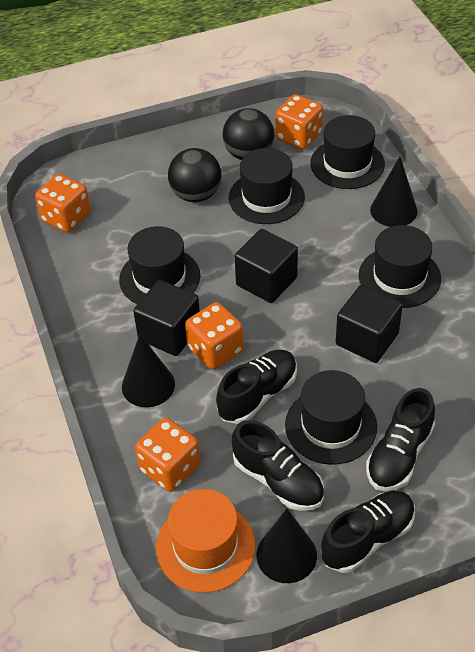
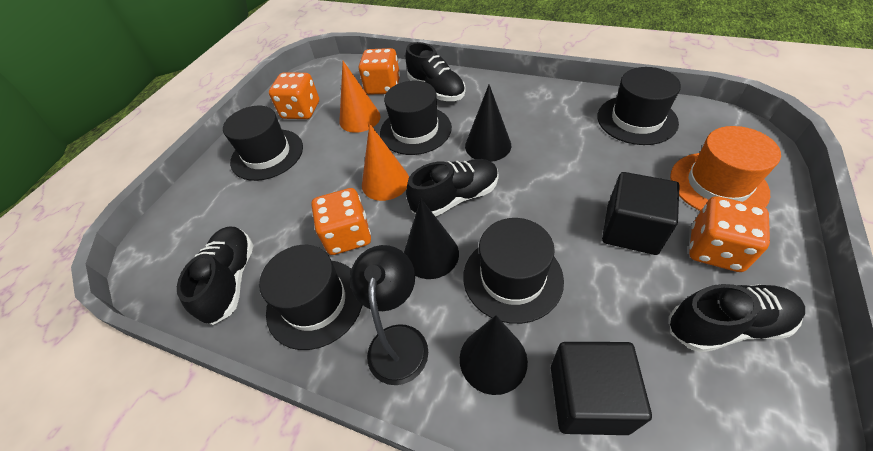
black ball: 2 -> 0
black cube: 3 -> 2
black lamp: 0 -> 1
orange cone: 0 -> 2

